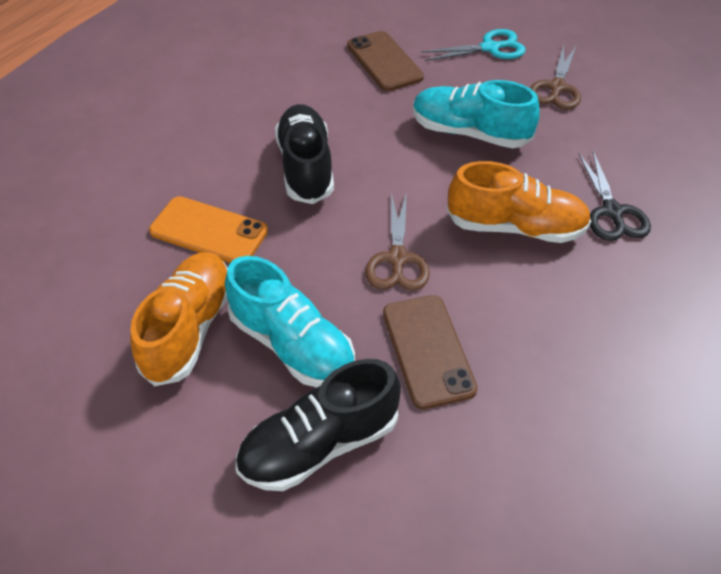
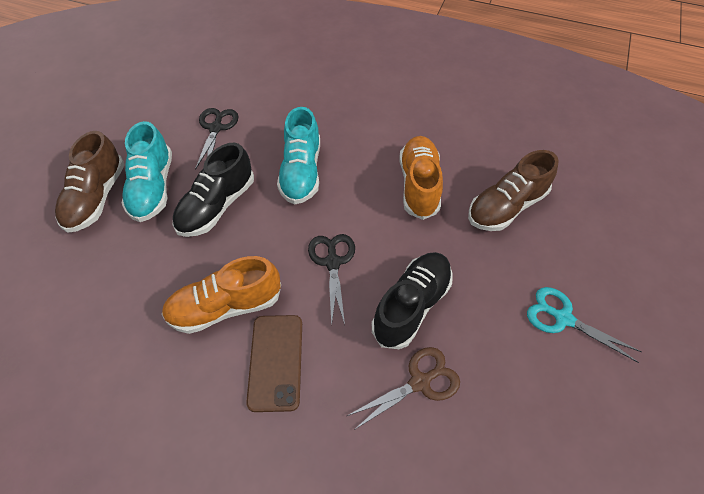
black scissors: 1 -> 2
brown phone: 2 -> 1
brown scissors: 2 -> 1
brown shoe: 0 -> 2
orange phone: 1 -> 0

